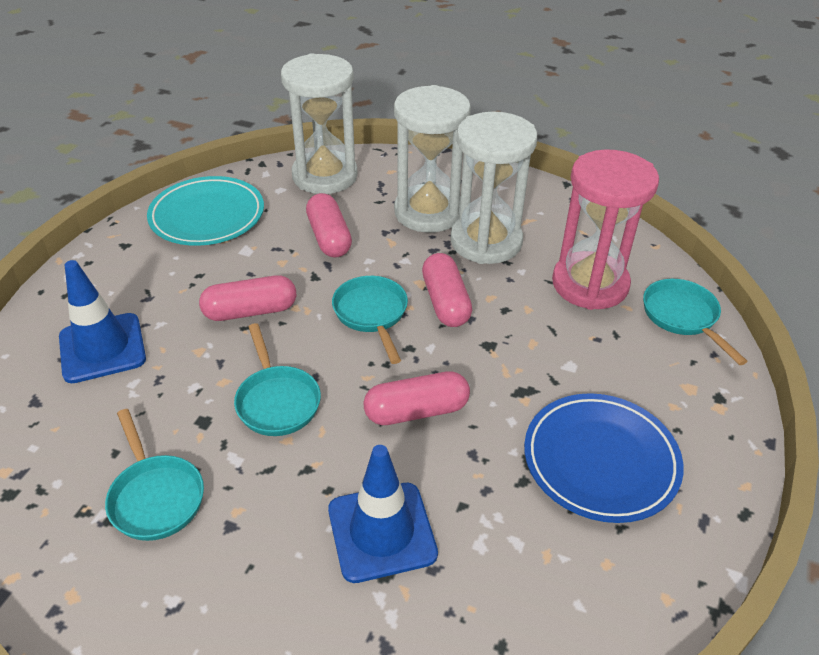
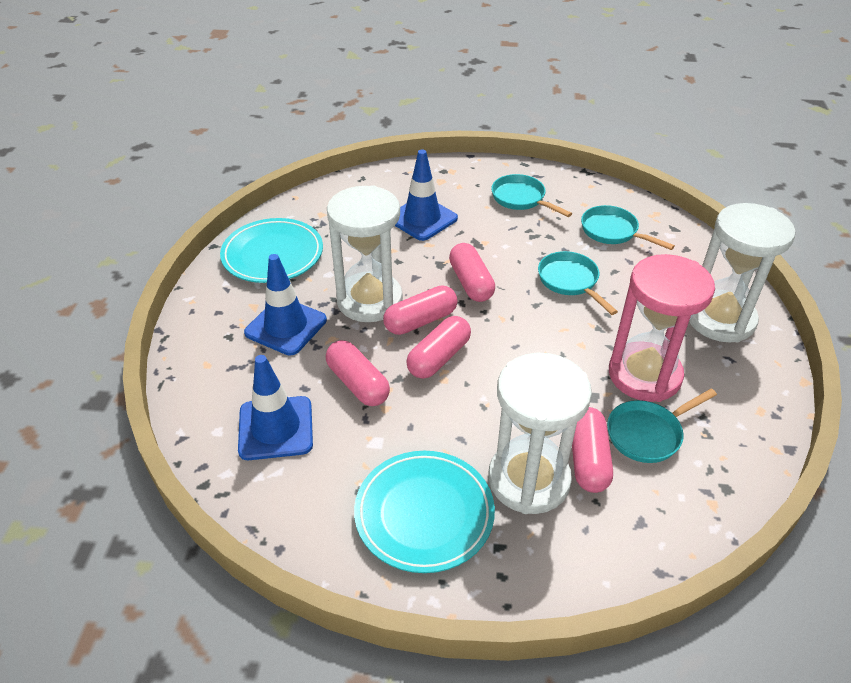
blue plate: 1 -> 0
blue traffic cone: 2 -> 3
pink capsule: 4 -> 5
turquoise plate: 1 -> 2

